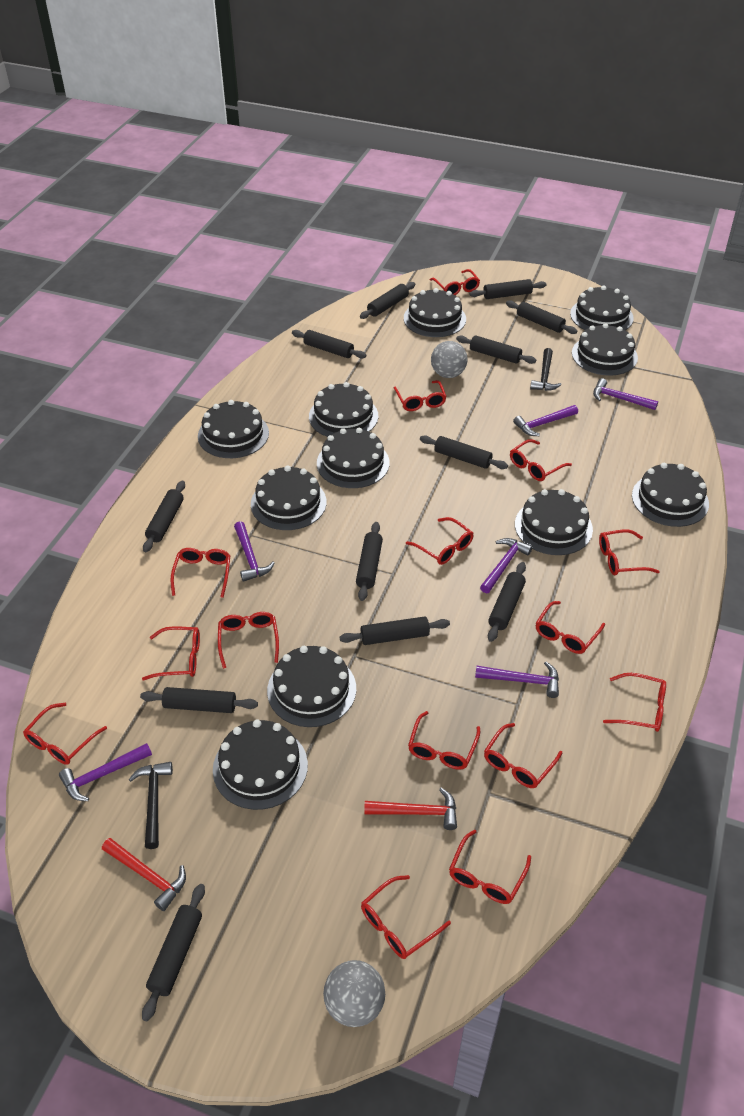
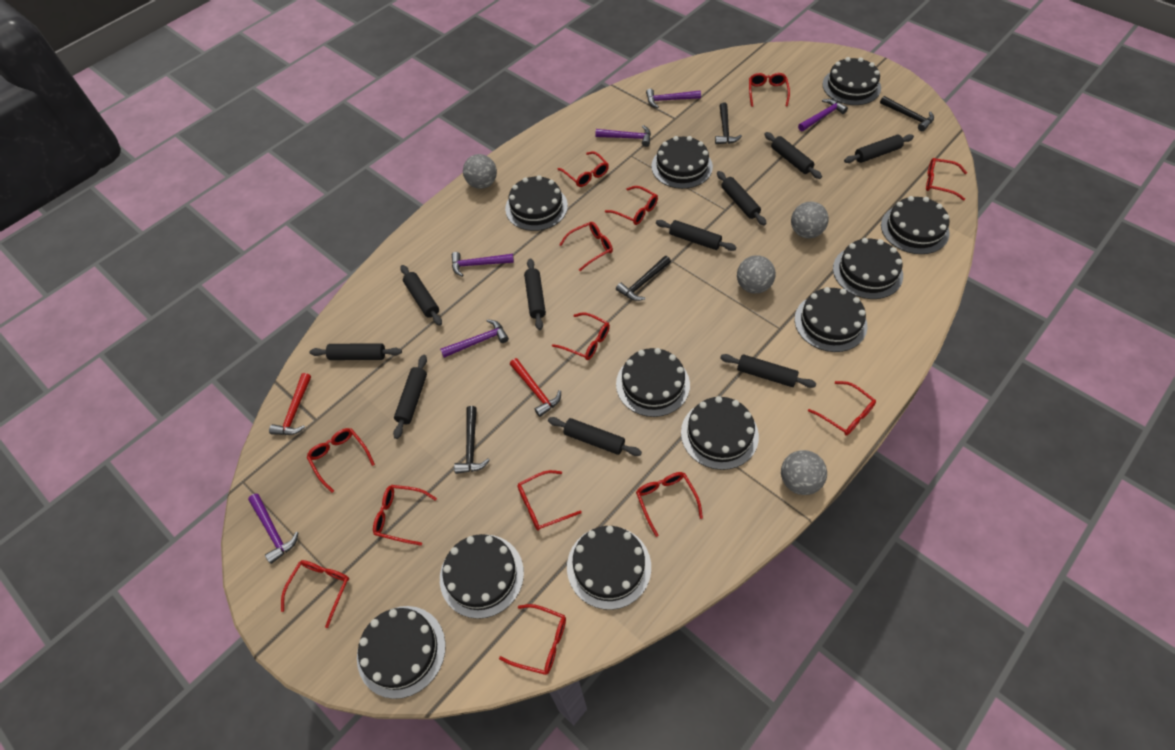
black hammer: 2 -> 4
black rolling pin: 12 -> 10
grey ball: 2 -> 4
red glasses: 15 -> 13

